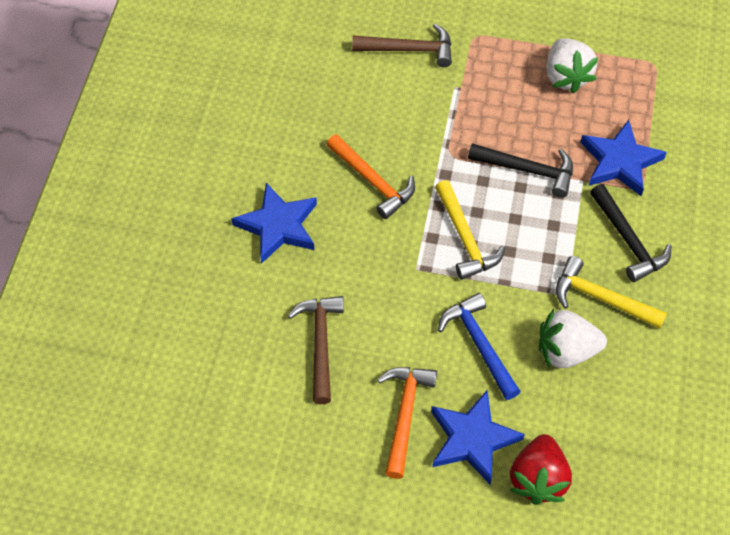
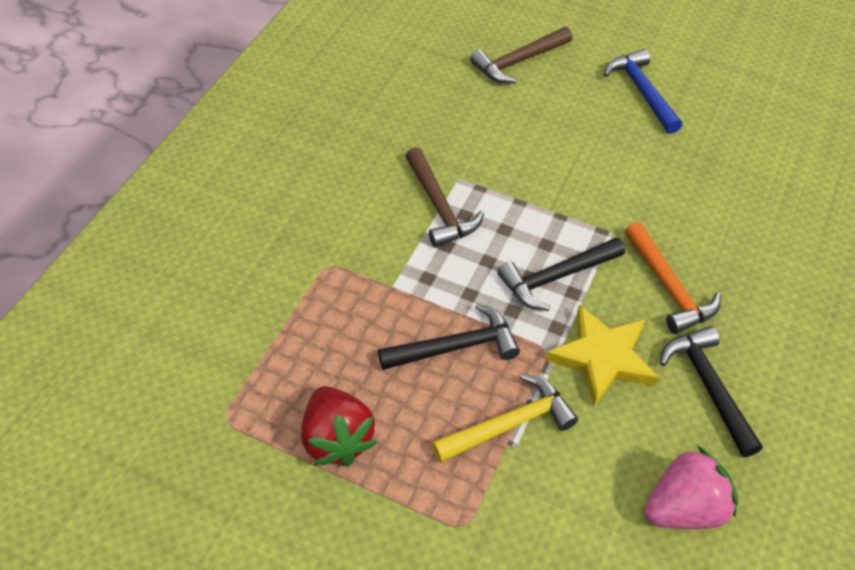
black hammer: 2 -> 3
blue star: 3 -> 0
orange hammer: 2 -> 1
pink strawberry: 0 -> 1
white strawberry: 2 -> 0
yellow hammer: 2 -> 1
yellow star: 0 -> 1

